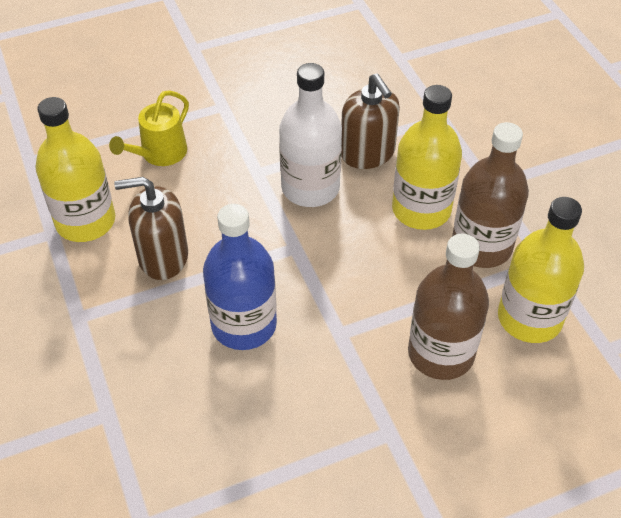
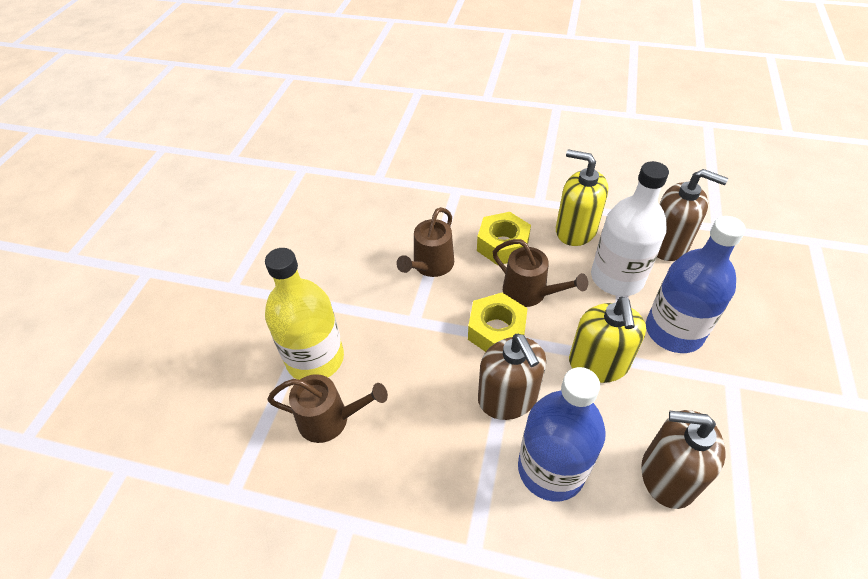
blue bottle: 1 -> 2
brown bottle: 2 -> 0
brown soap dispenser: 2 -> 3
brown watering can: 0 -> 3
yellow bottle: 3 -> 1
yellow nut: 0 -> 2
yellow soap dispenser: 0 -> 2
yellow watering can: 1 -> 0

